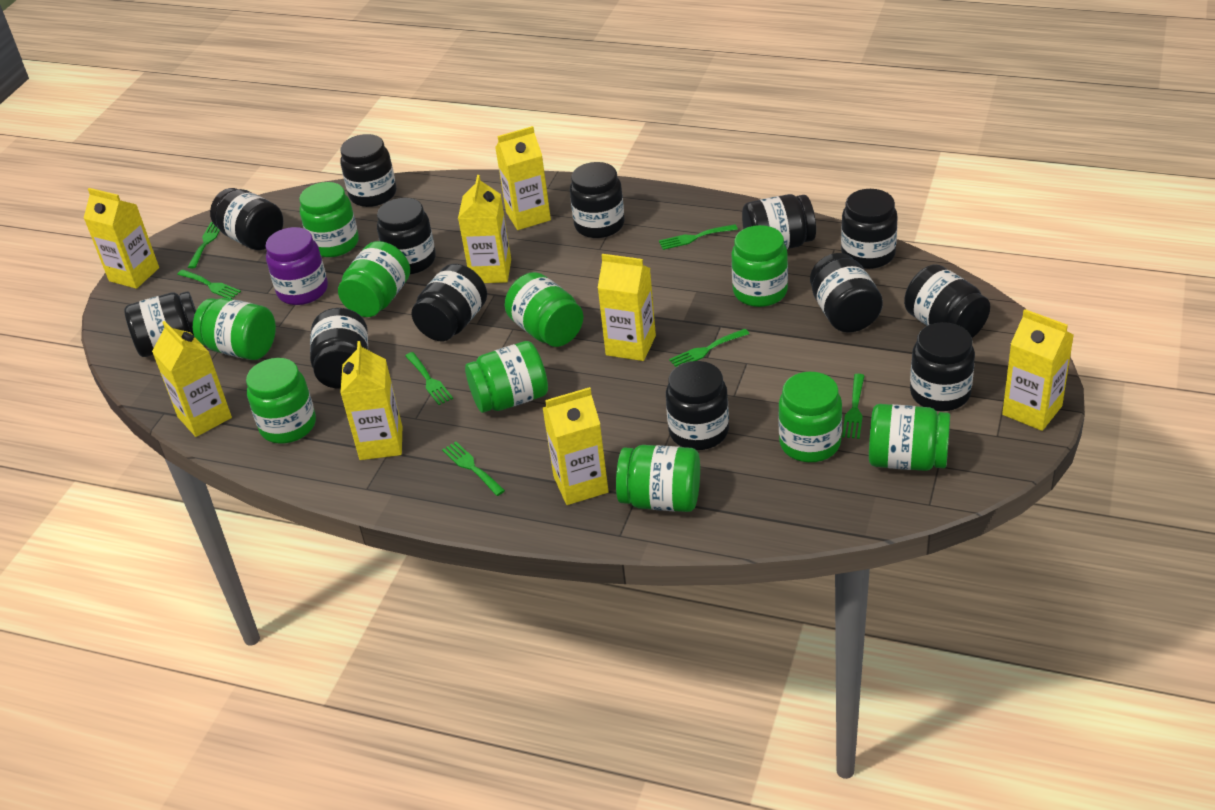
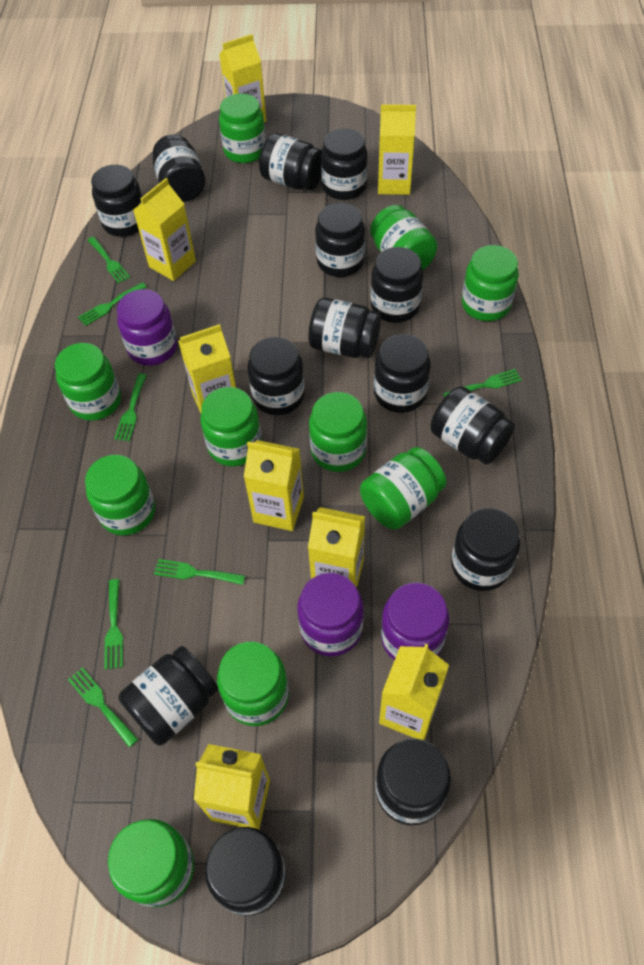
black jar: 13 -> 14
purple jar: 1 -> 3

